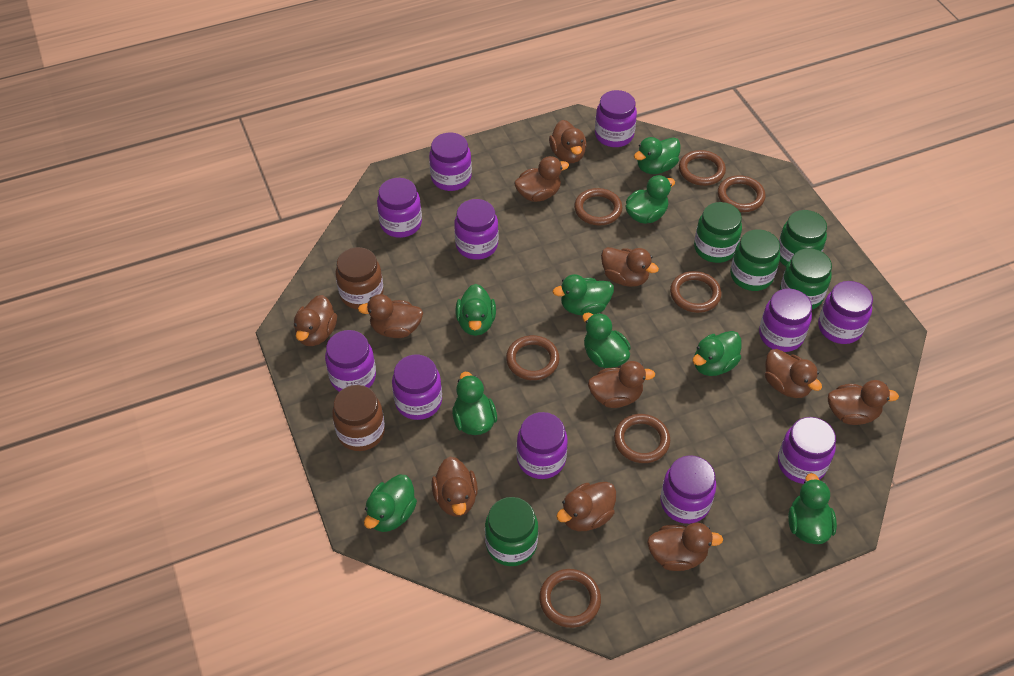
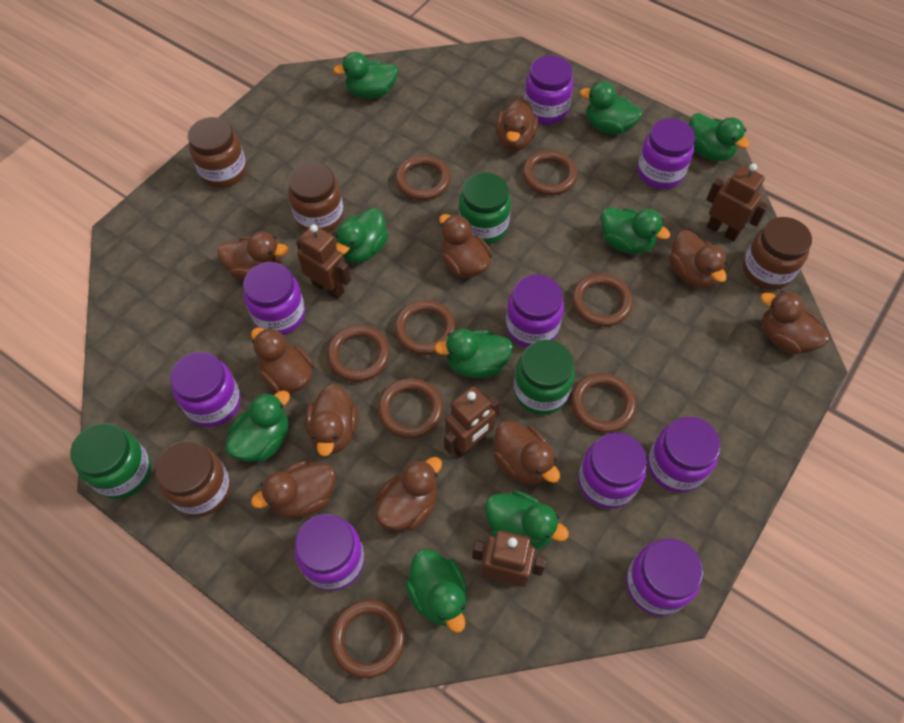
brown duck: 11 -> 10
brown jar: 2 -> 4
brown ring: 7 -> 8
brown robot: 0 -> 4
green jar: 5 -> 3
purple jar: 11 -> 9

